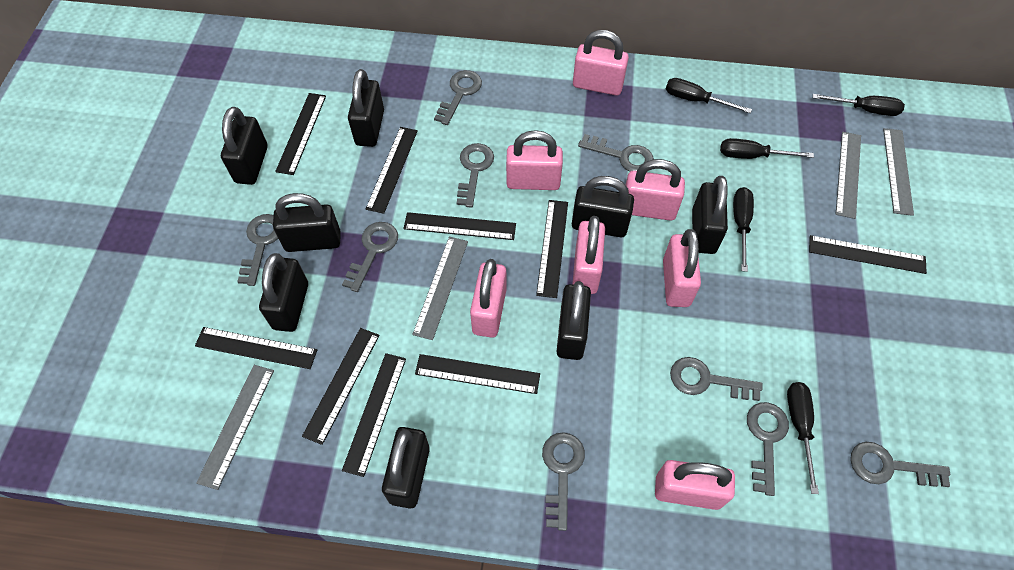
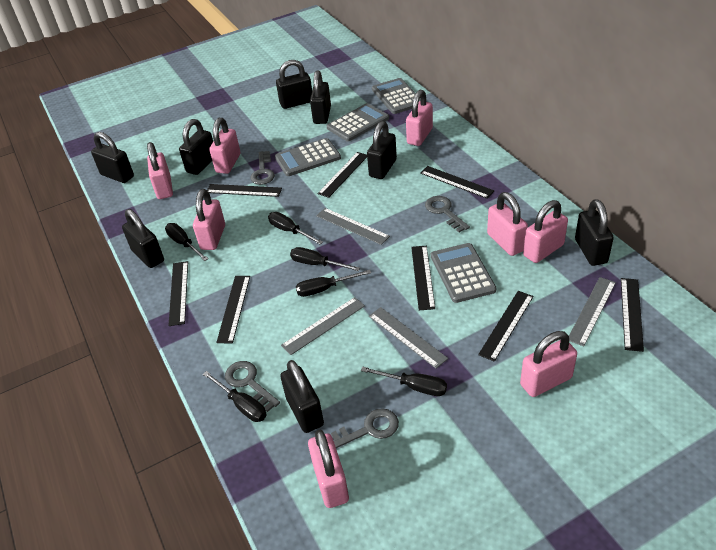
black ruler: 9 -> 8
black screwdriver: 5 -> 6
grey calculator: 0 -> 4
grey key: 9 -> 4
pink padlock: 7 -> 8

